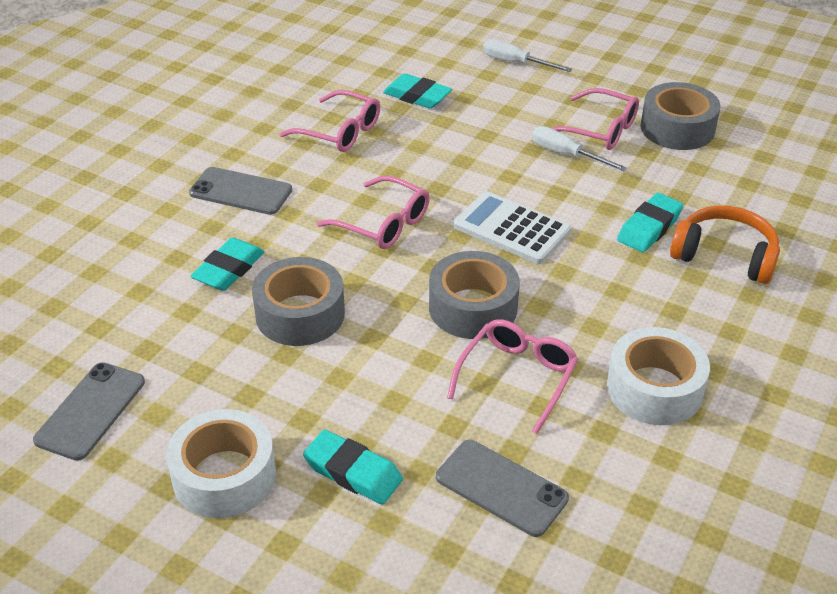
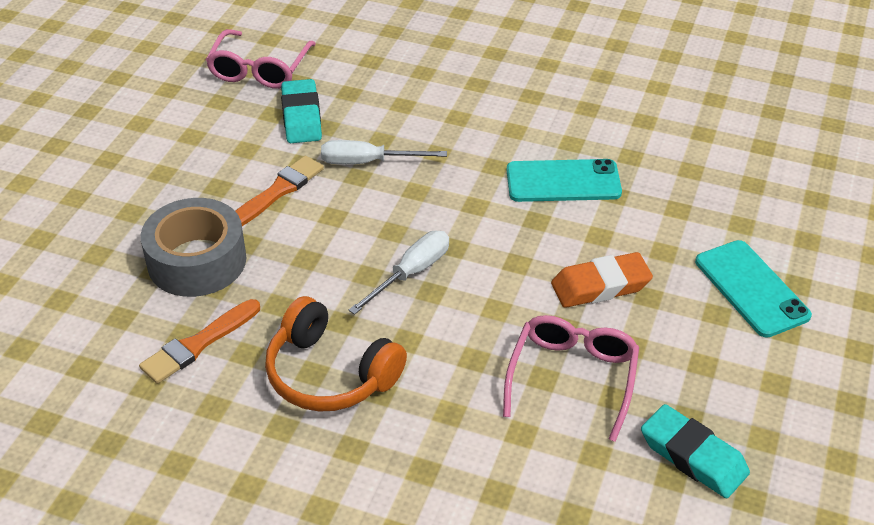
grey phone: 3 -> 0
grey tape: 3 -> 1
orange brush: 0 -> 2
orange eraser: 0 -> 1
pink glasses: 4 -> 2
turquoise eraser: 4 -> 2
turquoise phone: 0 -> 2
white calculator: 1 -> 0
white tape: 2 -> 0

